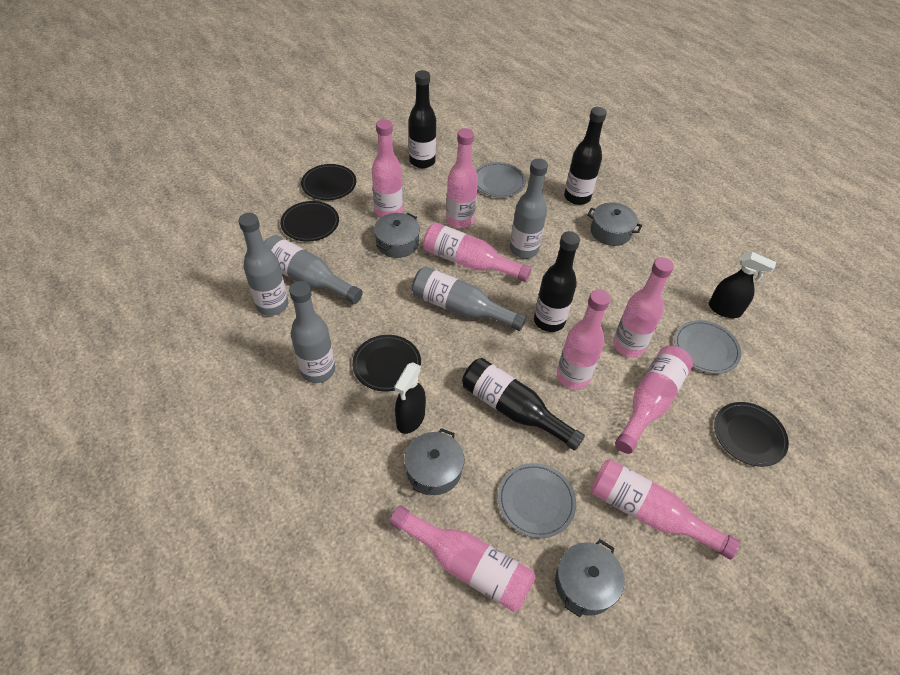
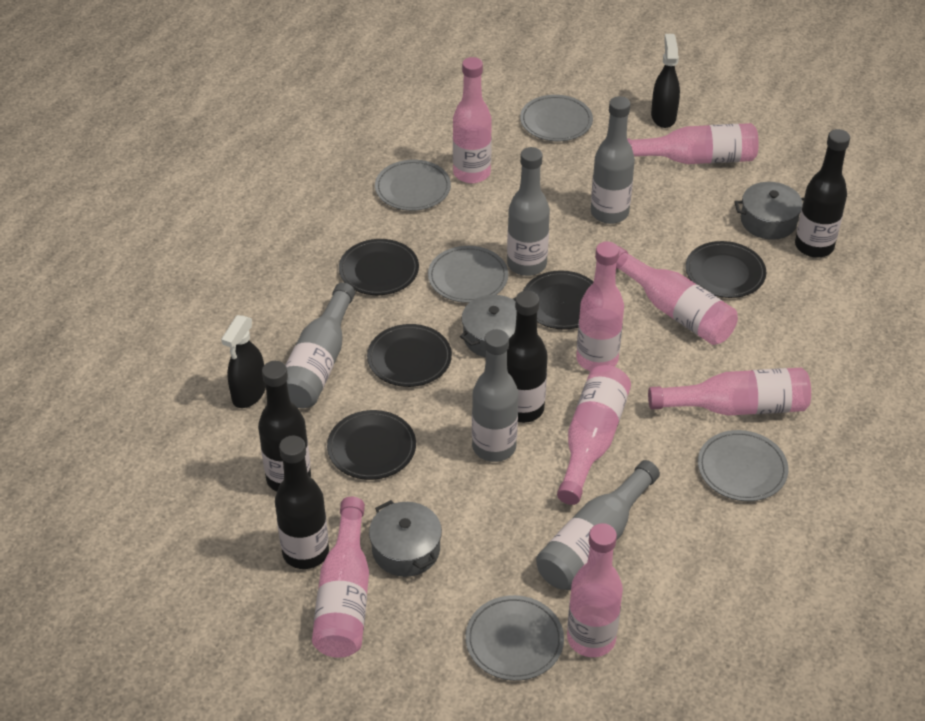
black plate: 4 -> 5
grey plate: 3 -> 5
grey pot: 4 -> 3

